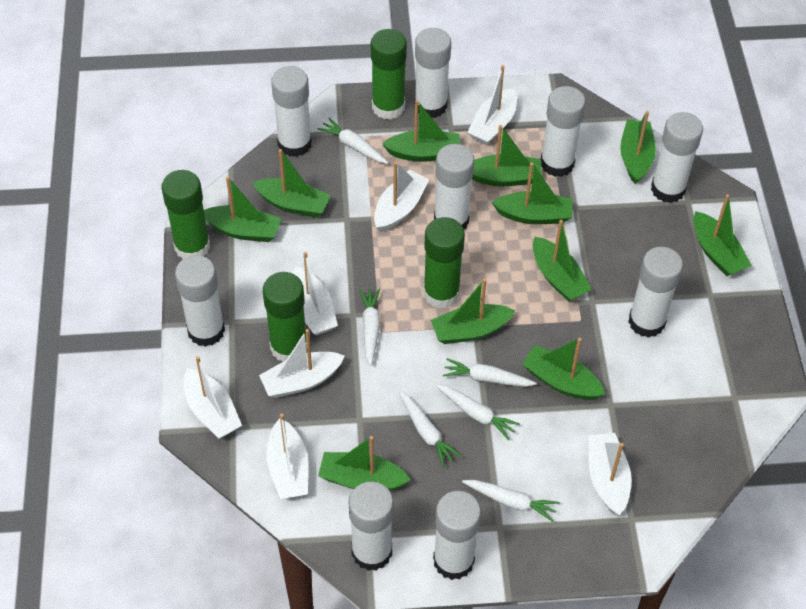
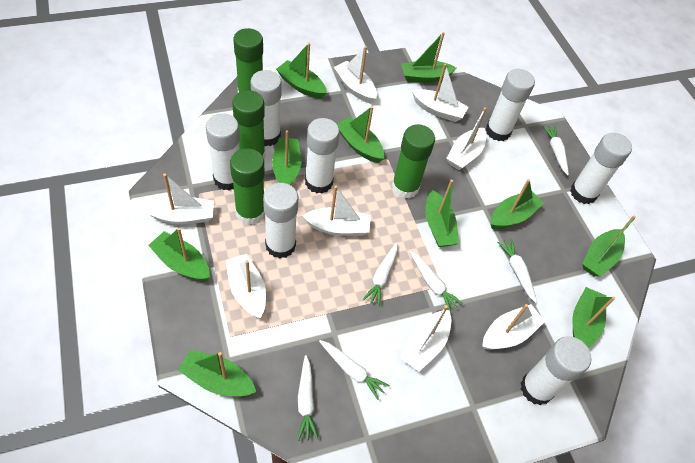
green boat: 11 -> 10
white boat: 7 -> 8
white glue stick: 9 -> 7

